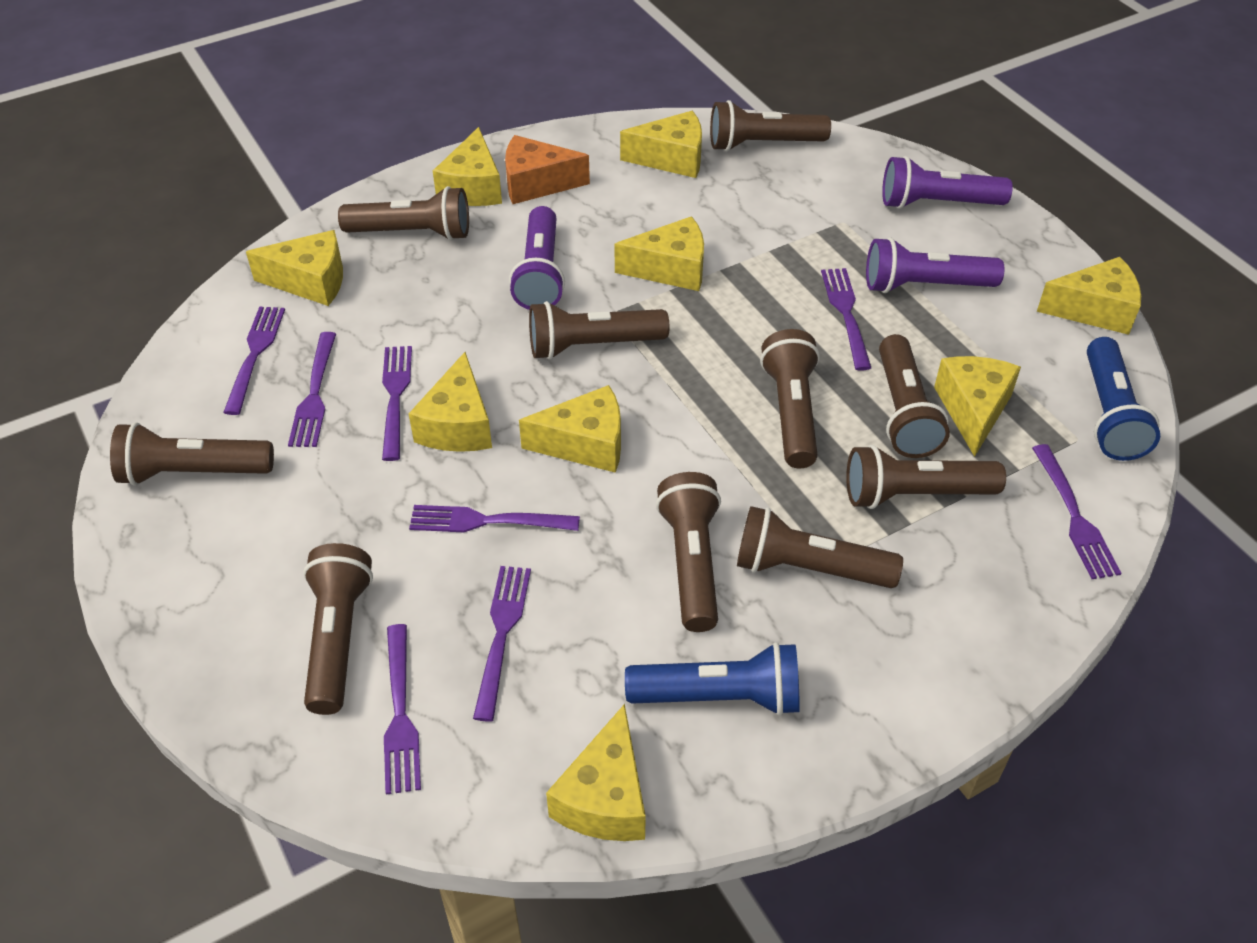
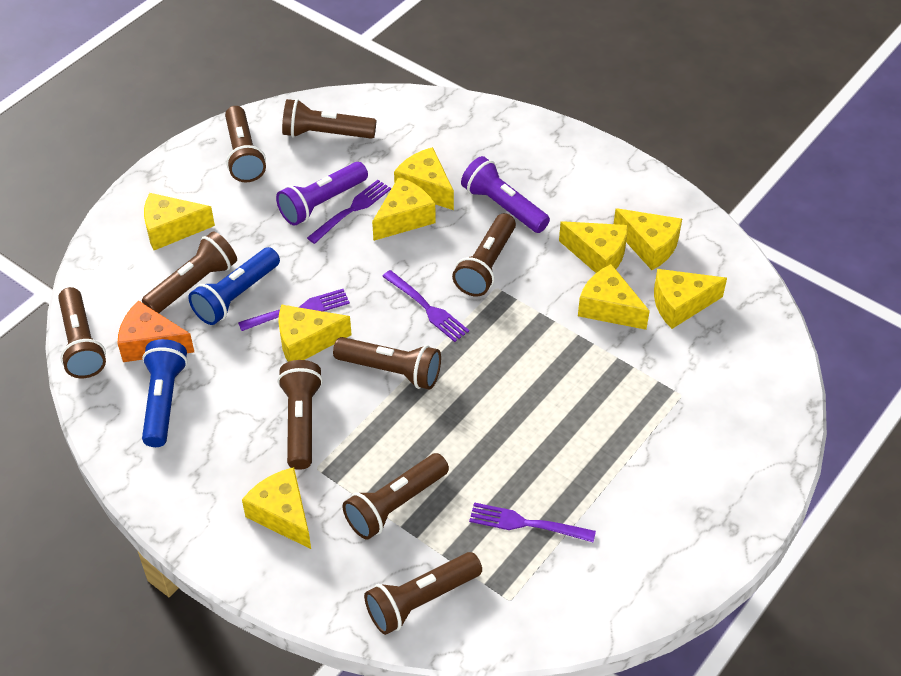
brown flashlight: 10 -> 9
purple flashlight: 3 -> 2
purple fork: 8 -> 4

